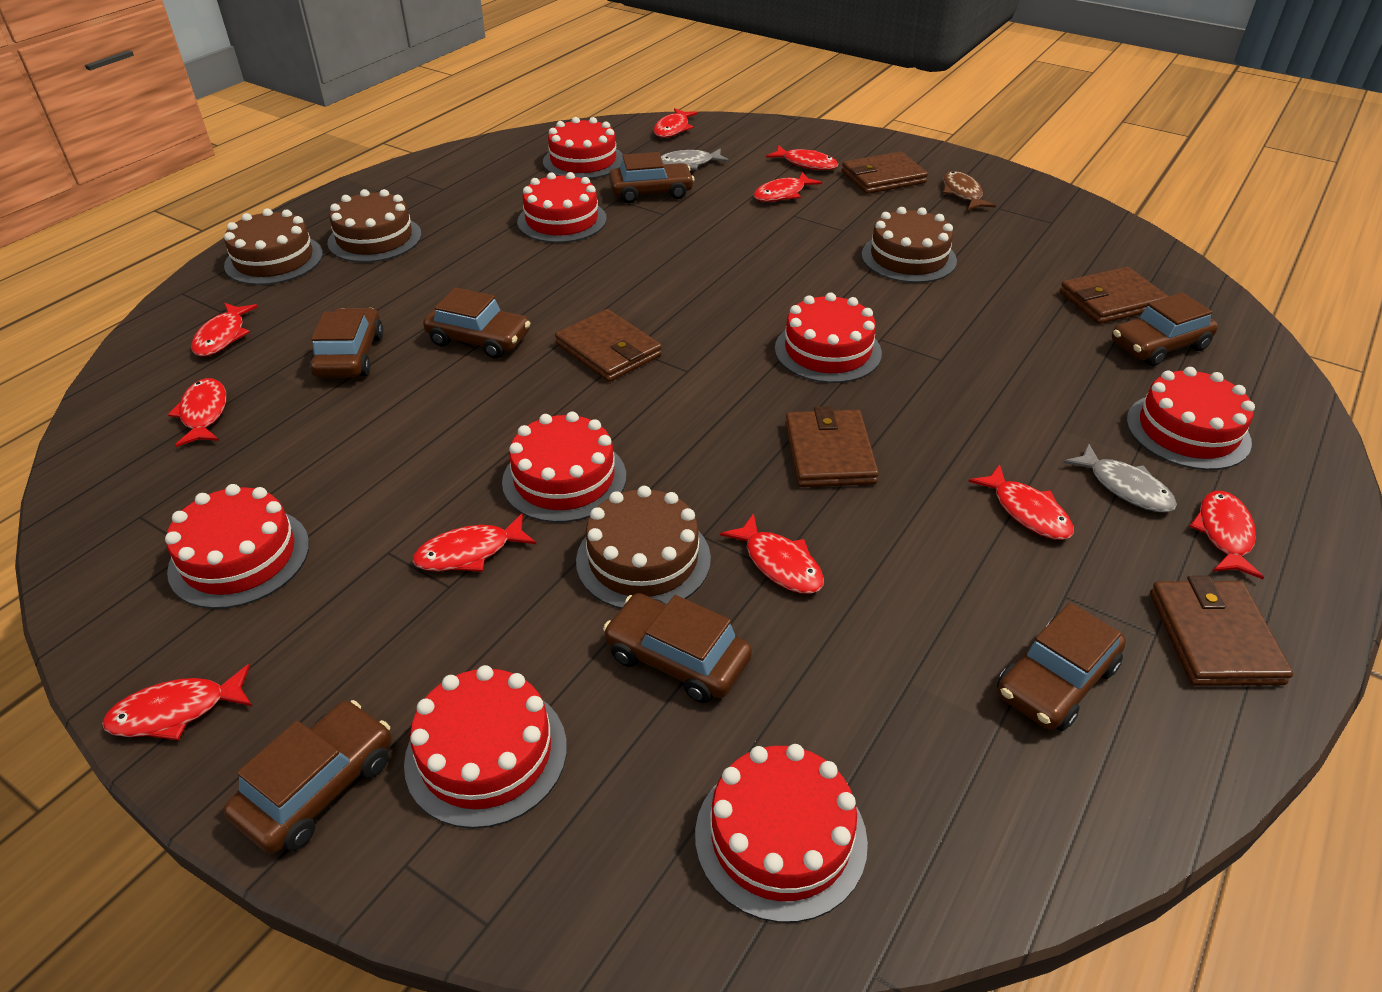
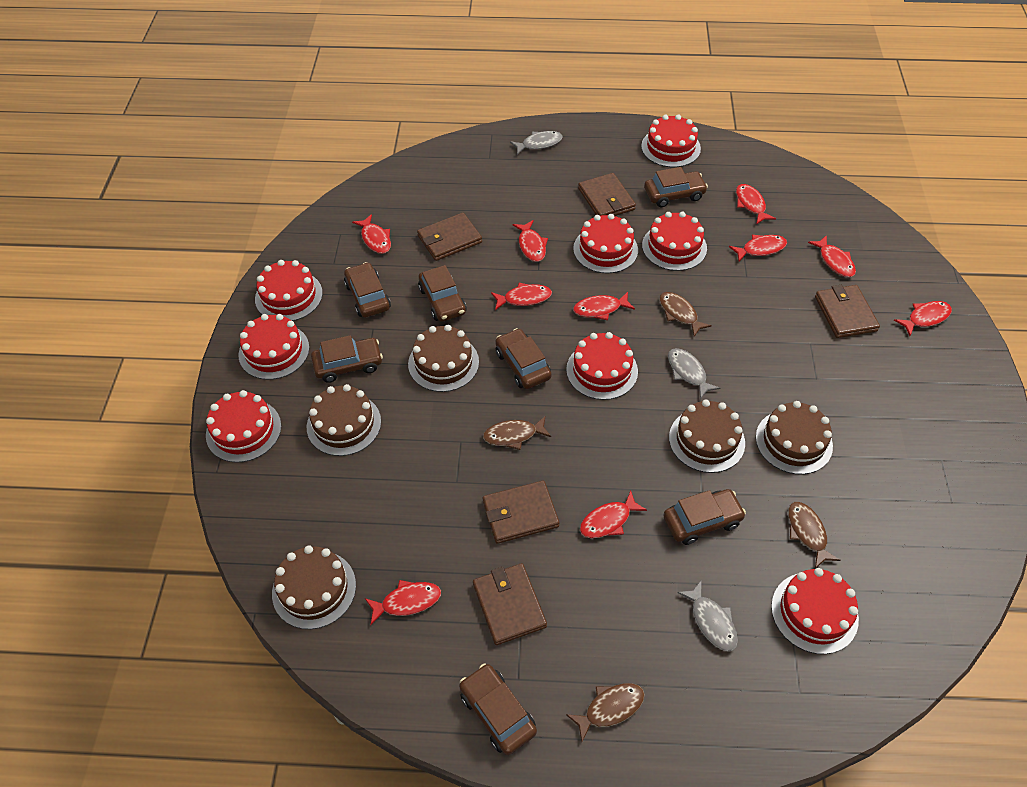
brown cake: 4 -> 5
brown fish: 1 -> 4
grey fish: 2 -> 3

